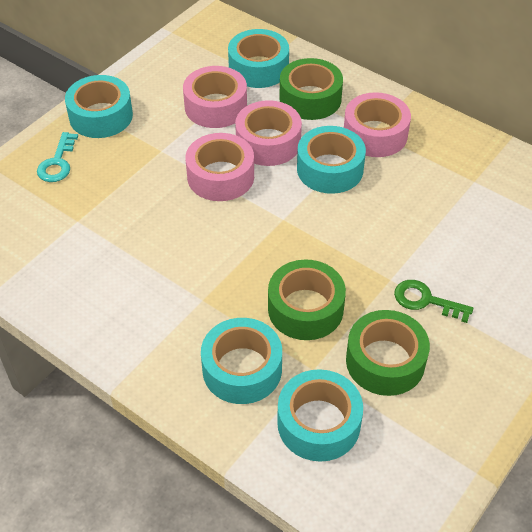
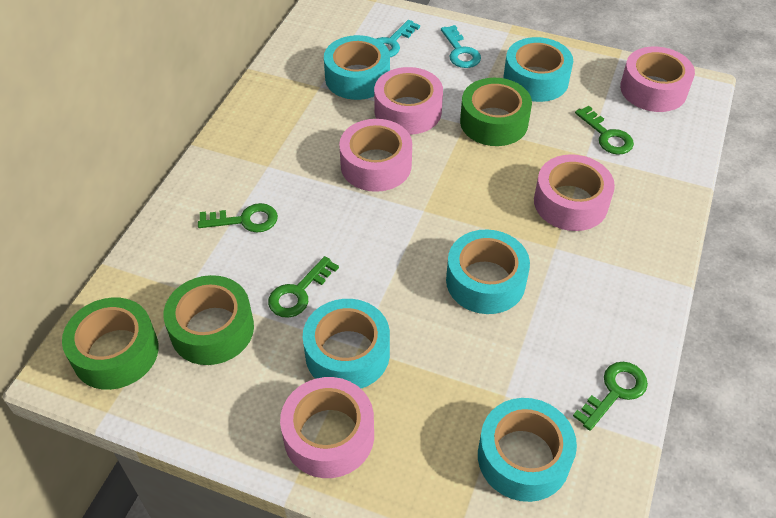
green key: 1 -> 4
pink tape: 4 -> 5
turquoise key: 1 -> 2

